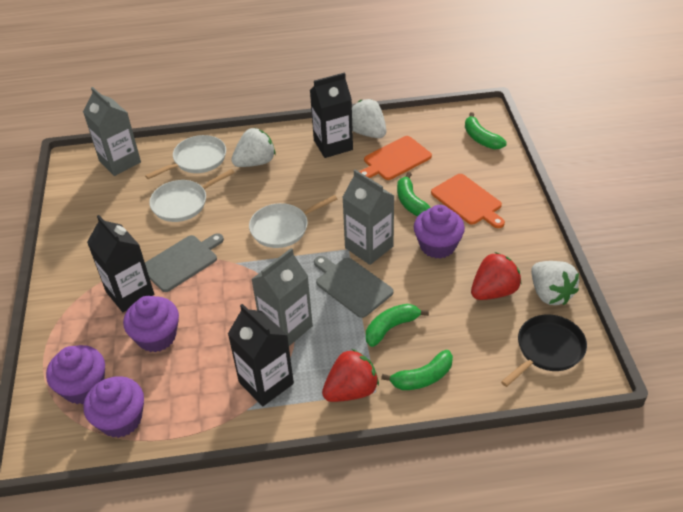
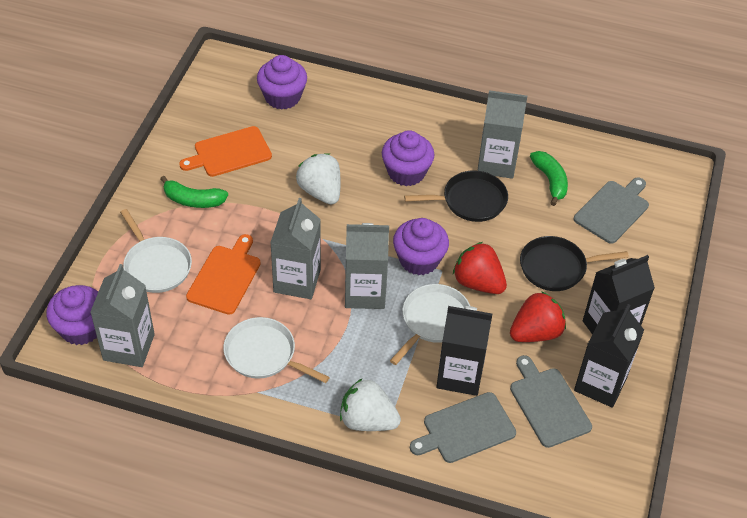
black pan: 1 -> 2
green banana: 4 -> 2
grey carton: 3 -> 4
grey cutting board: 2 -> 3
white strawberry: 3 -> 2

